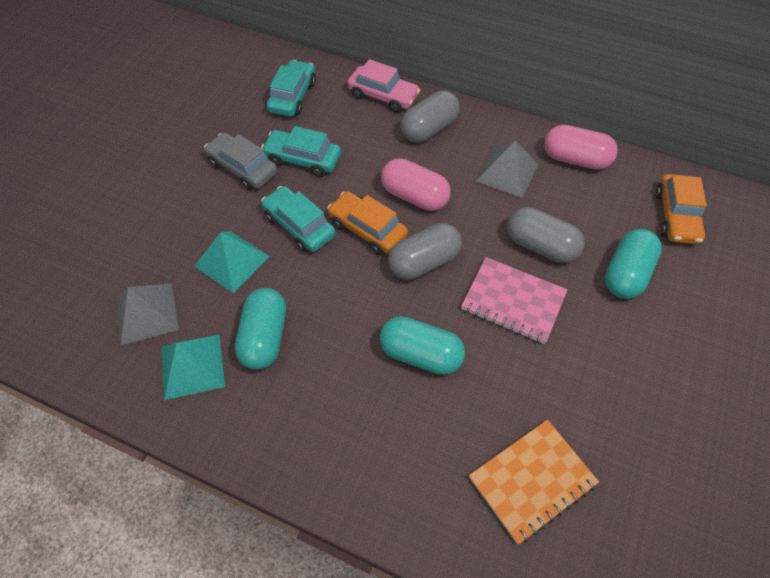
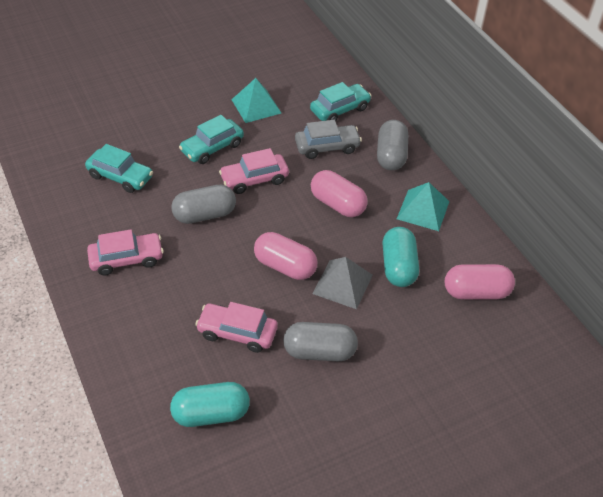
grey pyramid: 2 -> 1
orange car: 2 -> 0
orange notebook: 1 -> 0
pink capsule: 2 -> 3
pink car: 1 -> 3
pink notebook: 1 -> 0
turquoise capsule: 3 -> 2

